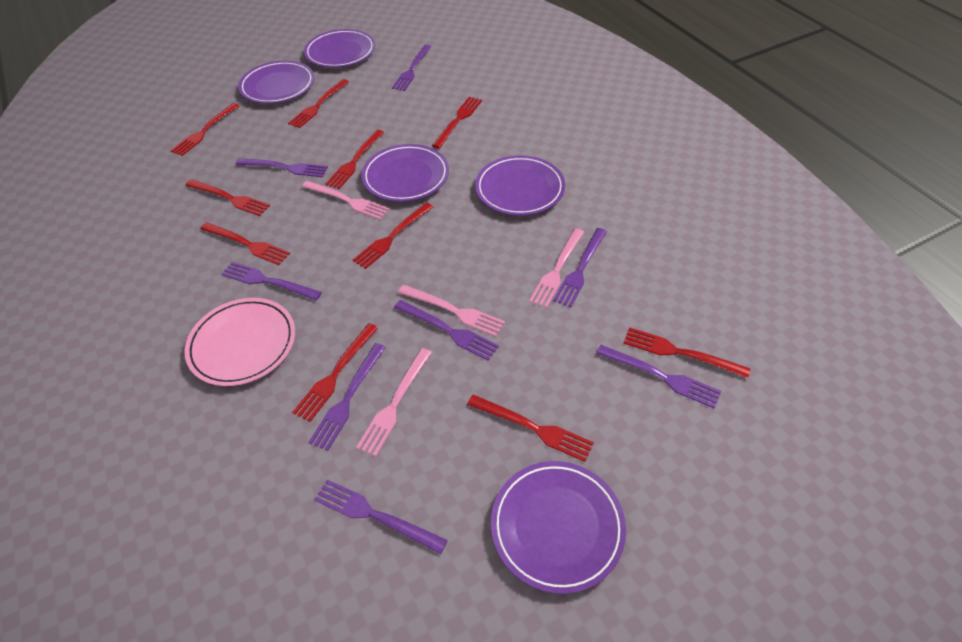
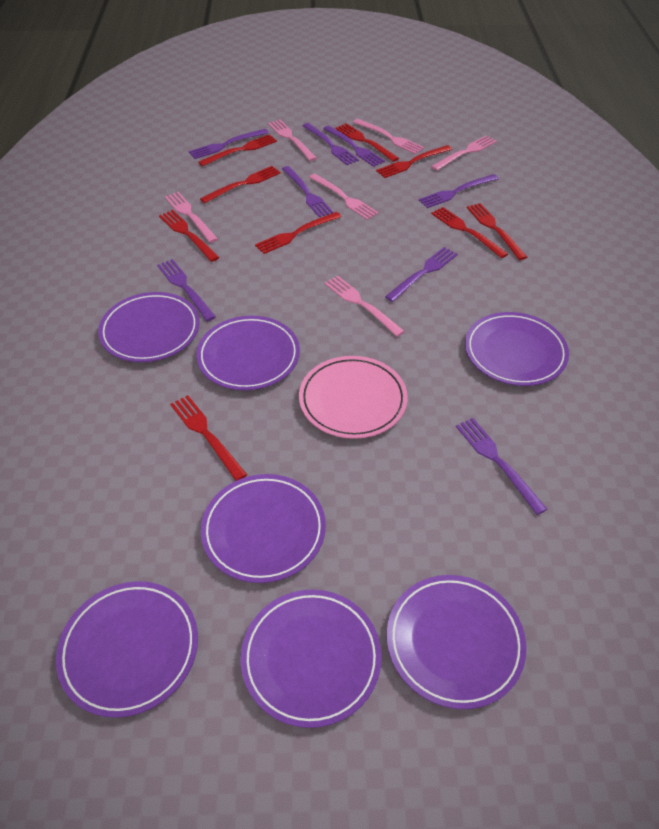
pink fork: 4 -> 6
purple plate: 5 -> 7
red fork: 10 -> 9

